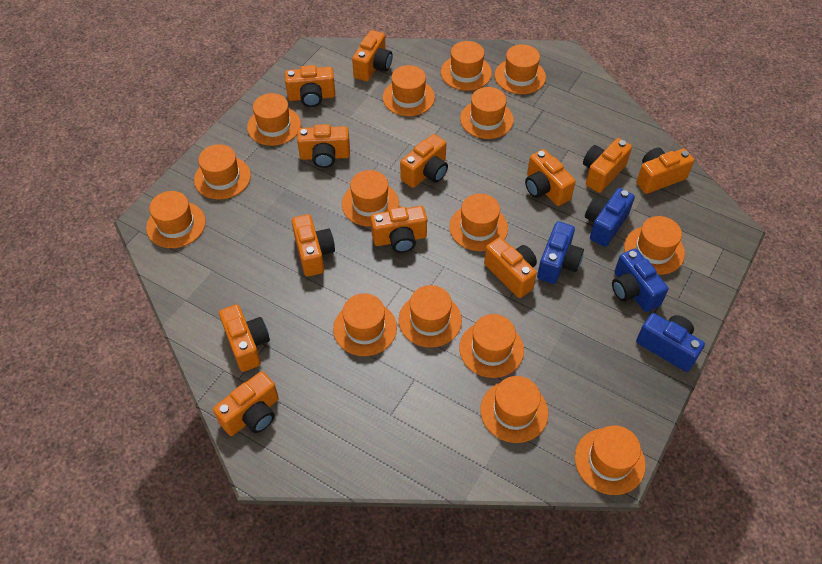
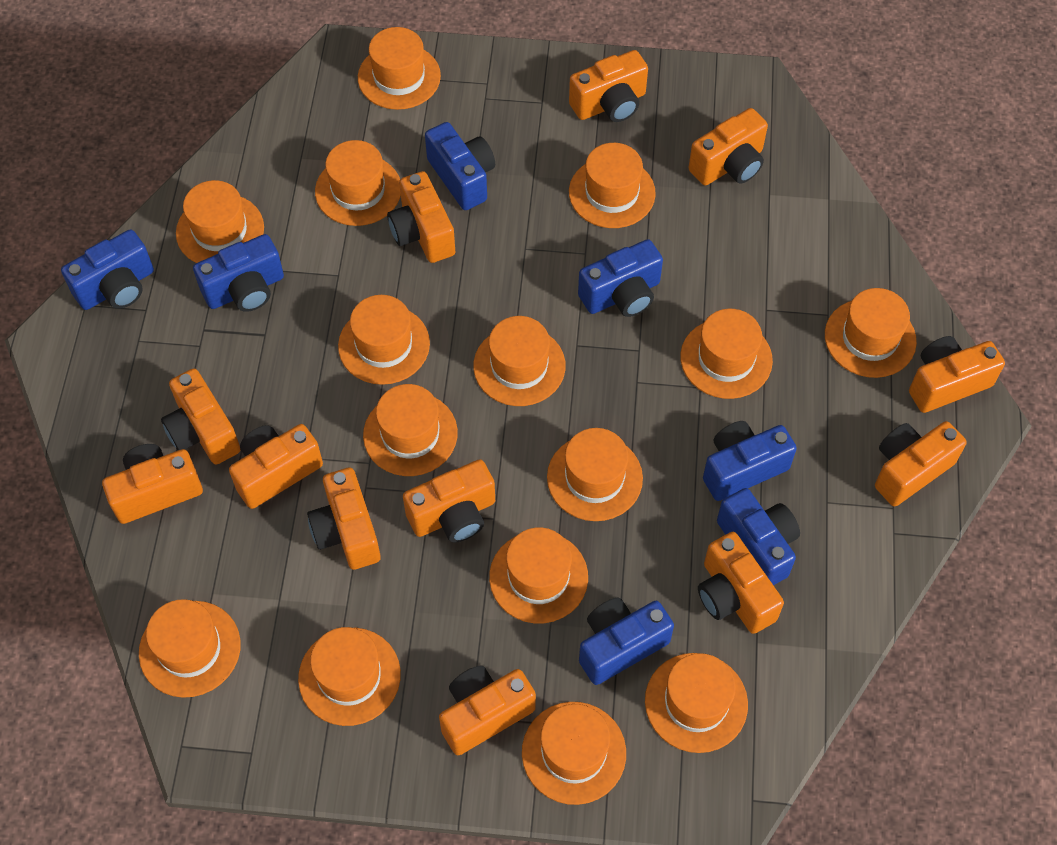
blue camera: 4 -> 7

